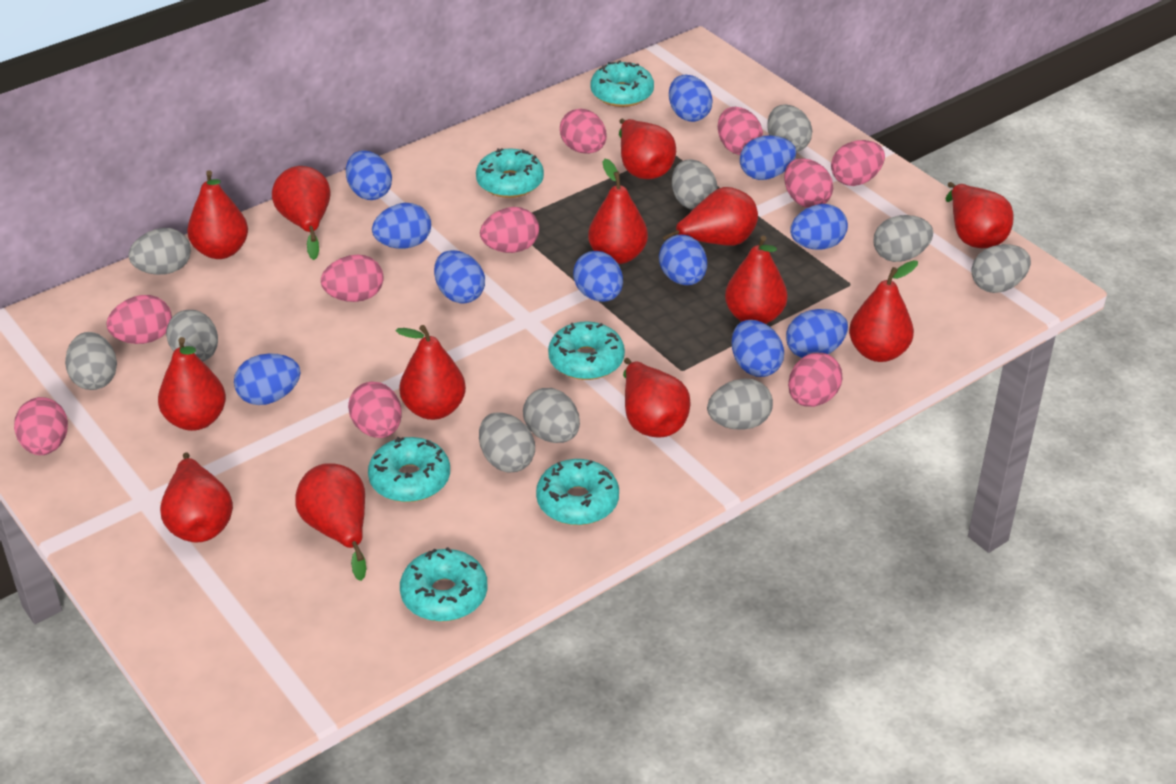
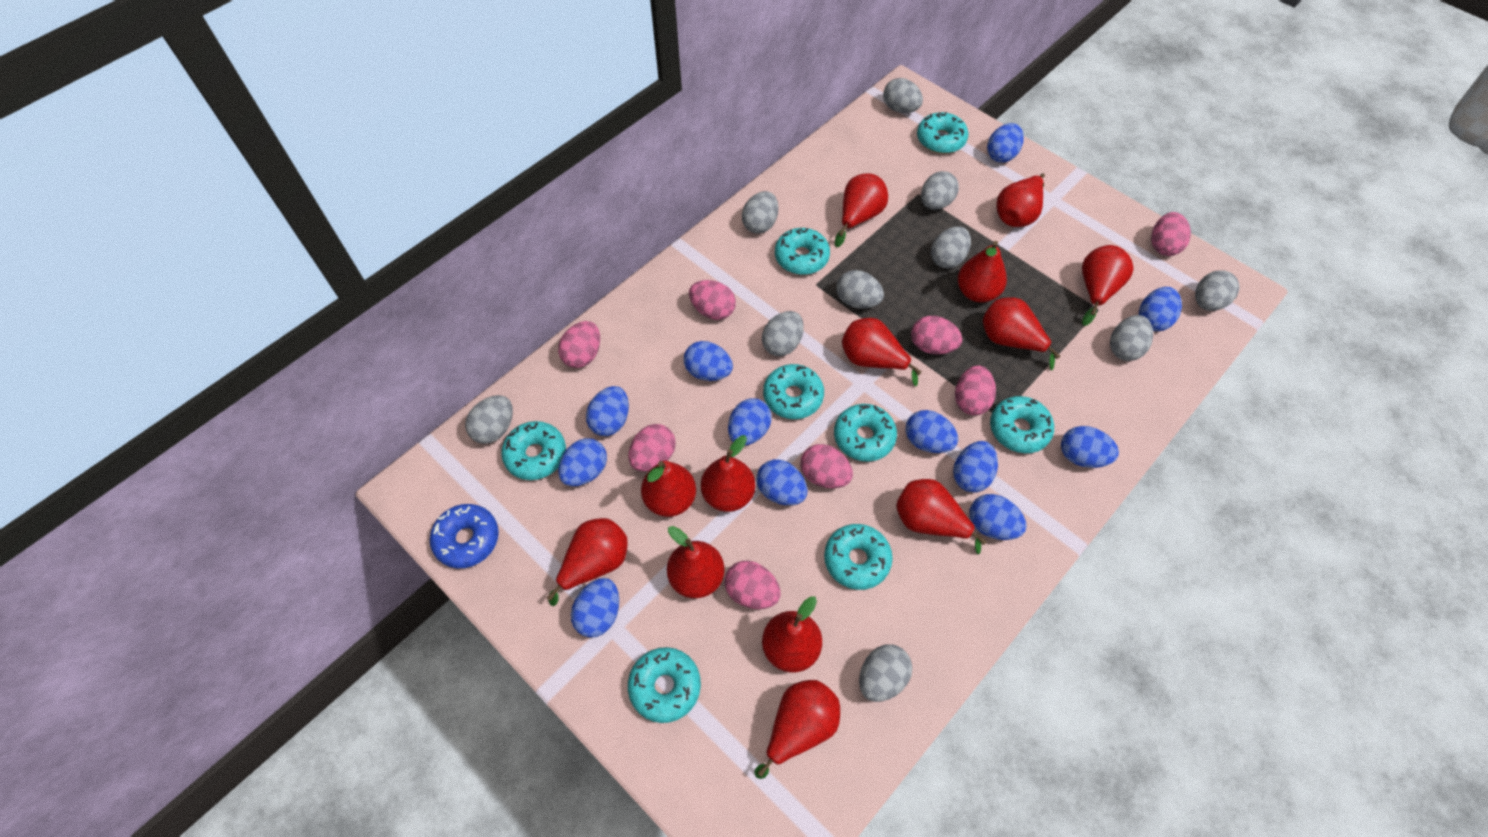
blue donut: 0 -> 1
blue egg: 11 -> 12
pink egg: 10 -> 8
turquoise donut: 6 -> 8

